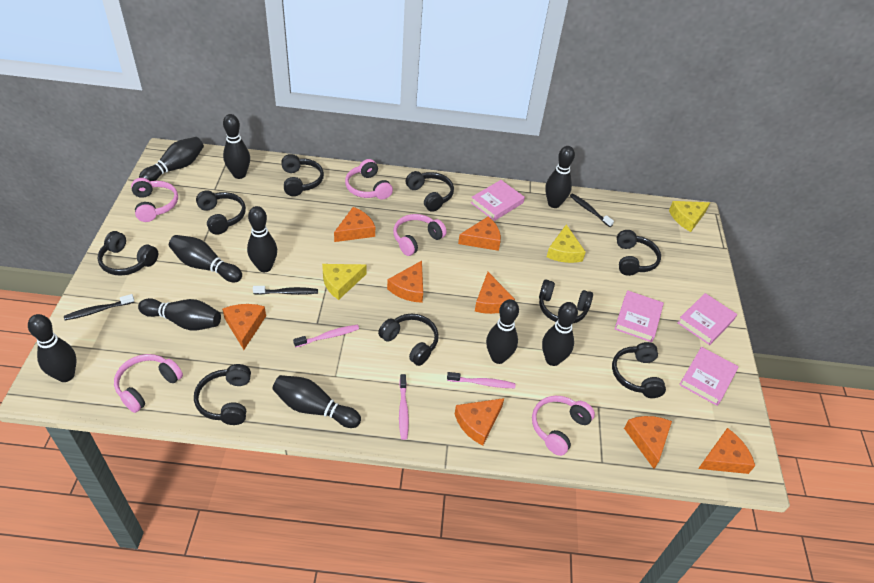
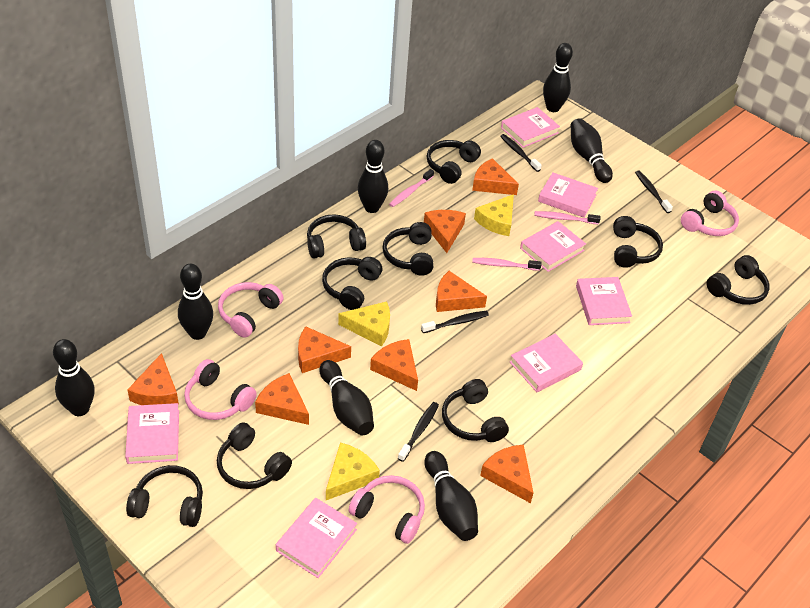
black bowling pin: 10 -> 7
black toothbrush: 3 -> 4
pink book: 4 -> 7
pink headphones: 5 -> 4

